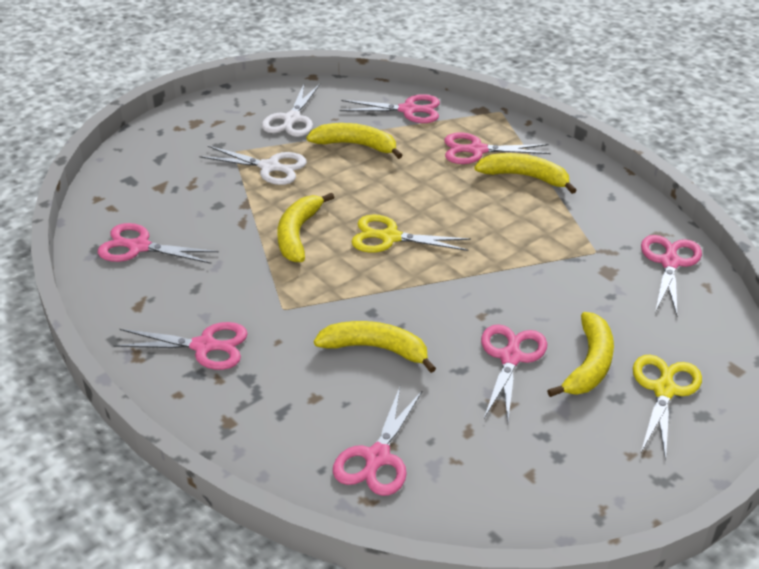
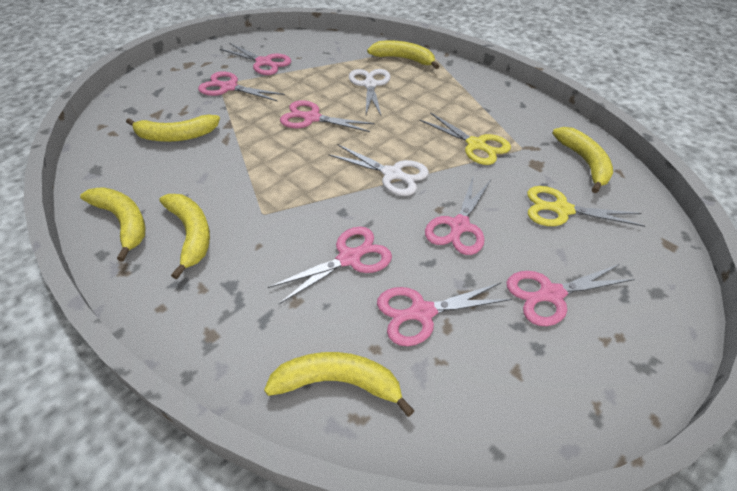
yellow banana: 5 -> 6

